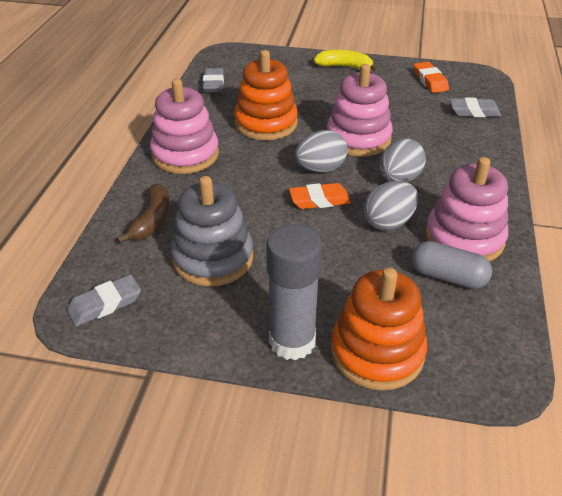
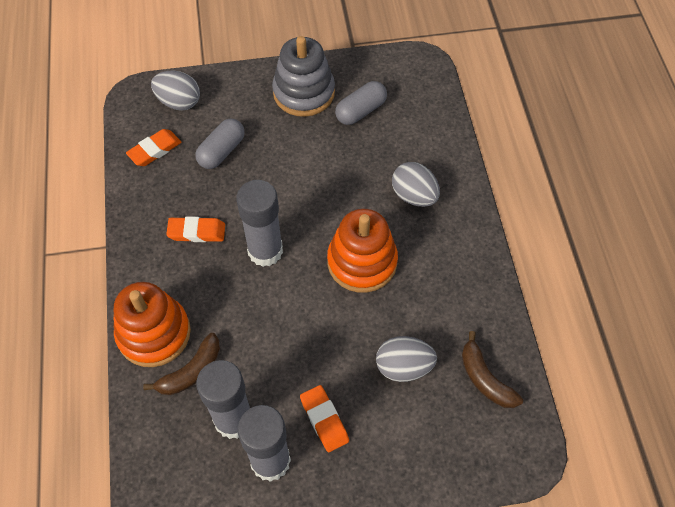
brown banana: 1 -> 2
grey capsule: 1 -> 2
grey eraser: 3 -> 0
grey glue stick: 1 -> 3
orange eraser: 2 -> 3
pink stacking toy: 3 -> 0
yellow banana: 1 -> 0

